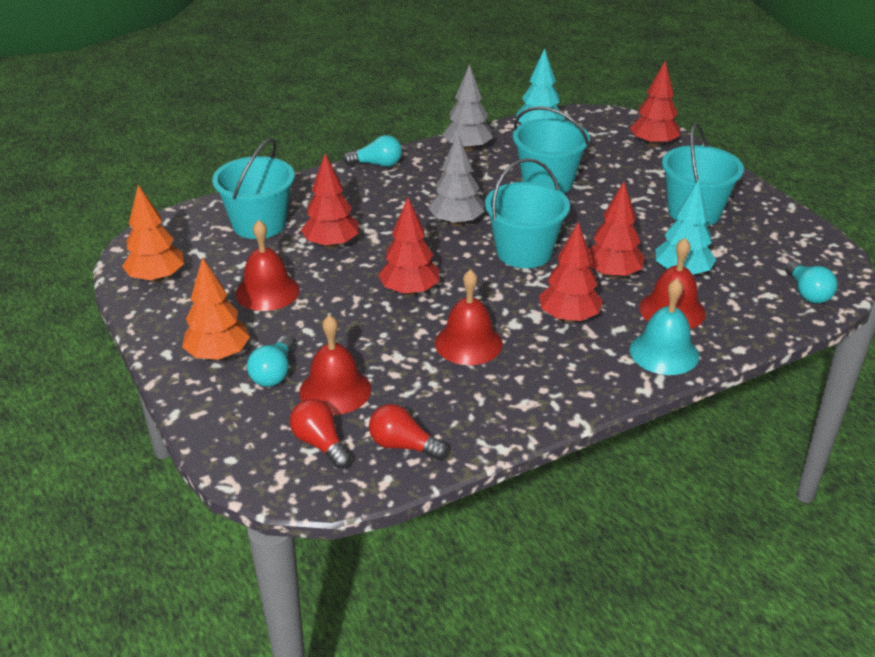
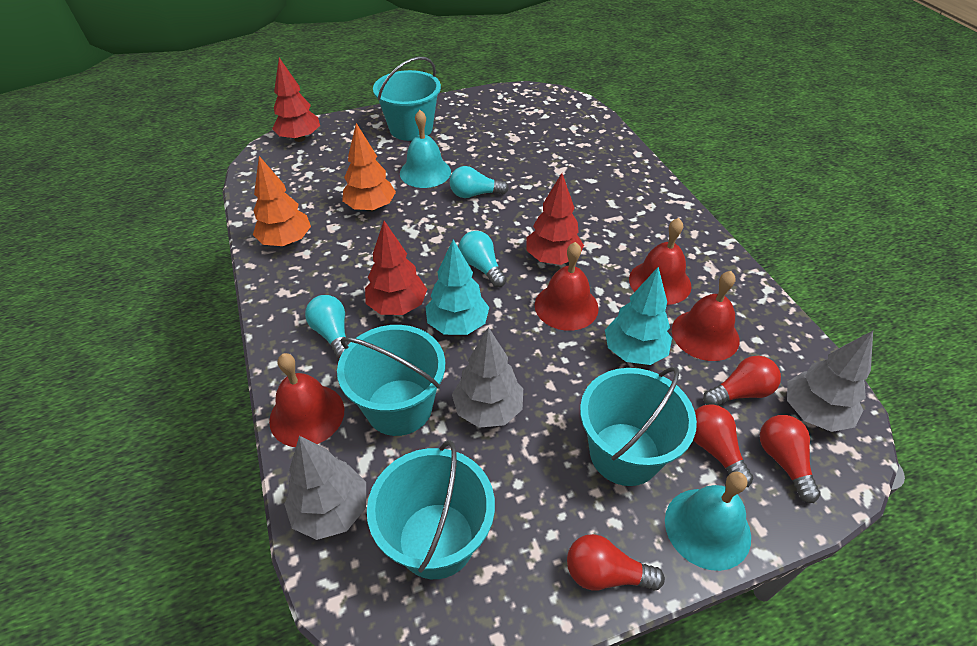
grey tree: 2 -> 3
red light bulb: 2 -> 4
red tree: 5 -> 3
turquoise bell: 1 -> 2

